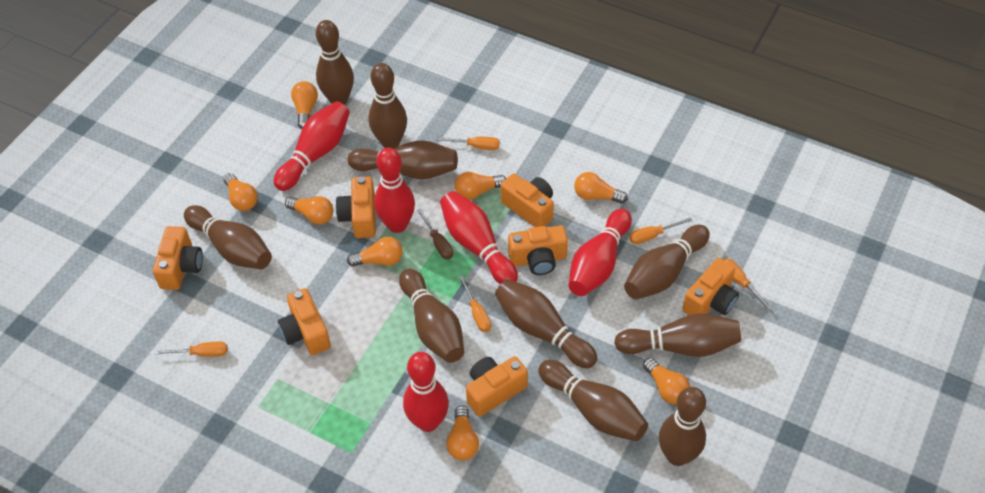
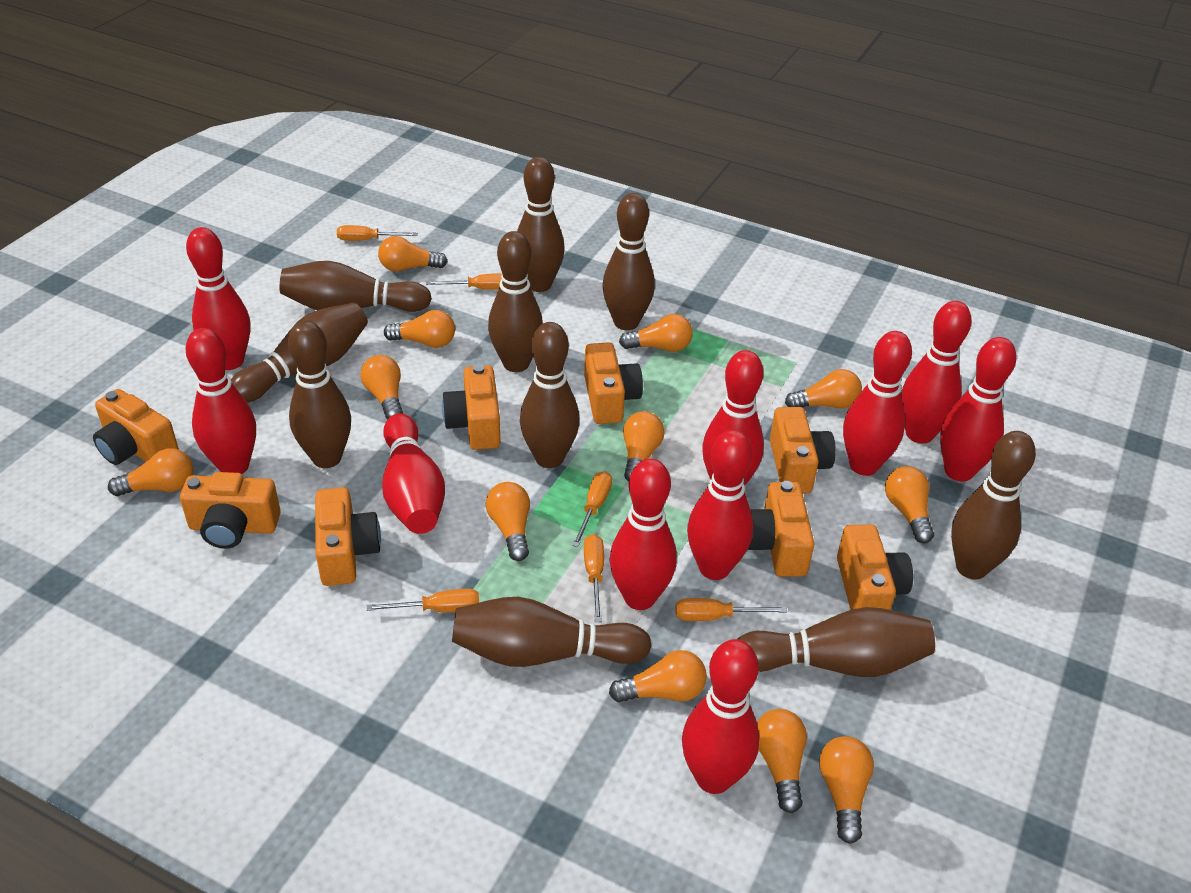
brown screwdriver: 1 -> 0
orange camera: 7 -> 8
orange light bulb: 8 -> 12
orange screwdriver: 5 -> 6
red bowling pin: 5 -> 10

